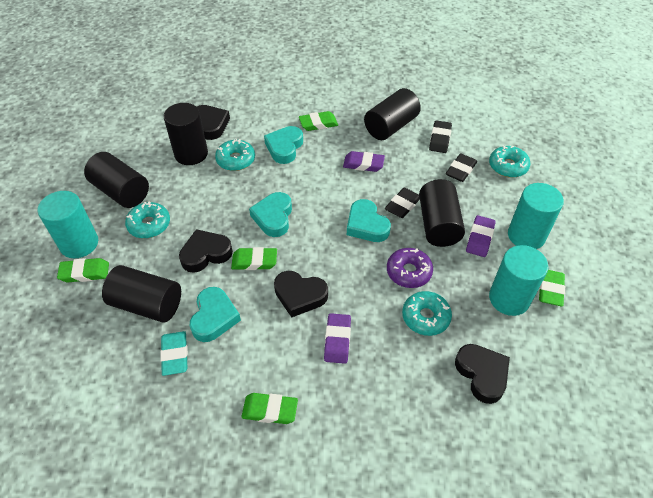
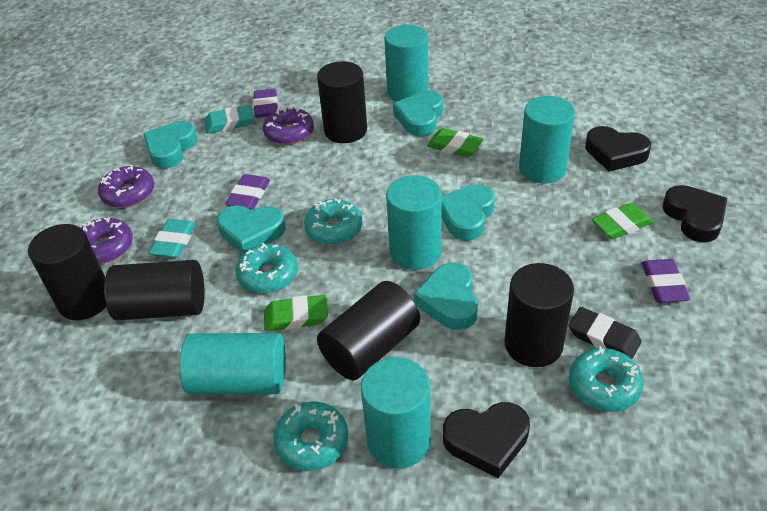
black eraser: 3 -> 1
black heart: 4 -> 3
green eraser: 5 -> 3
purple donut: 1 -> 3
turquoise cylinder: 3 -> 5
turquoise eraser: 1 -> 2
turquoise heart: 4 -> 5

